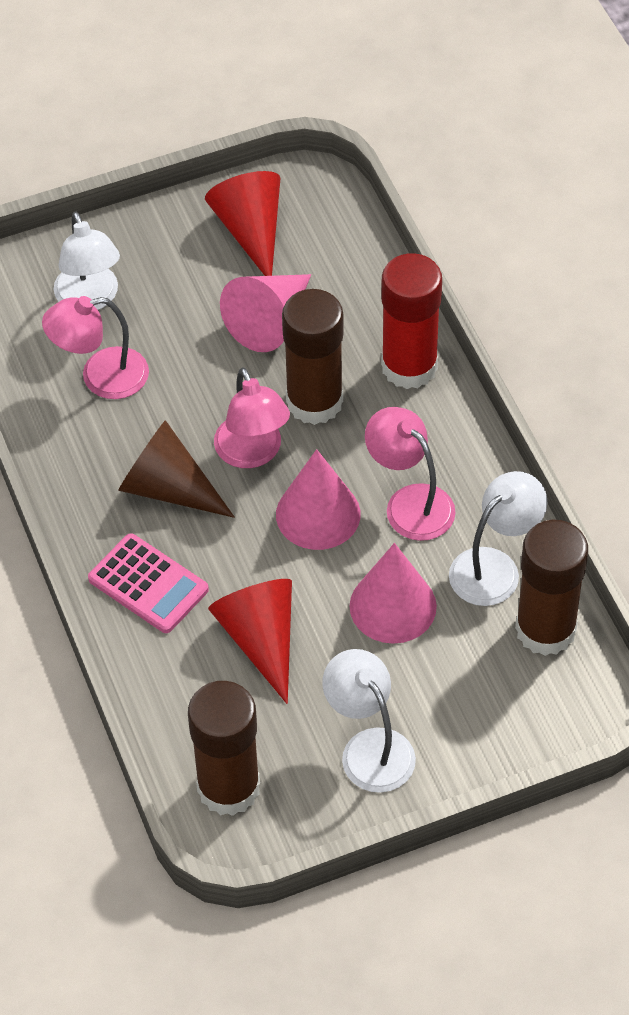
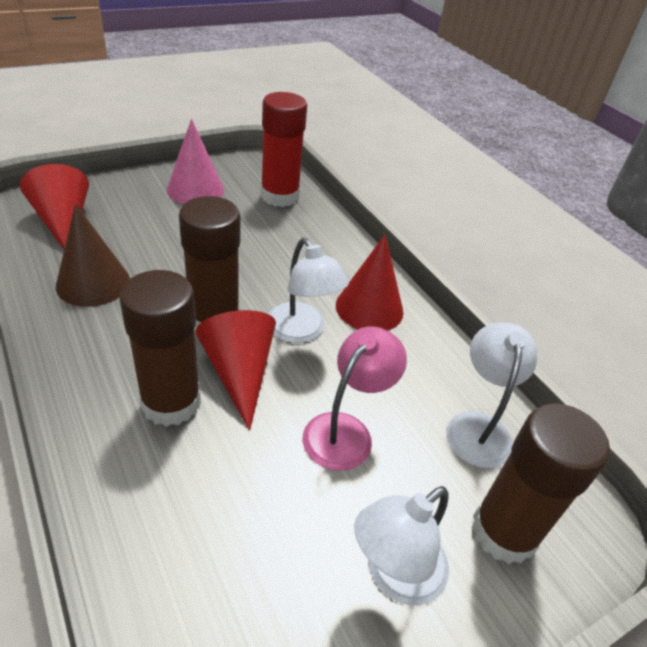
pink calculator: 1 -> 0
pink cone: 3 -> 1
pink lamp: 3 -> 1
red cone: 2 -> 3

